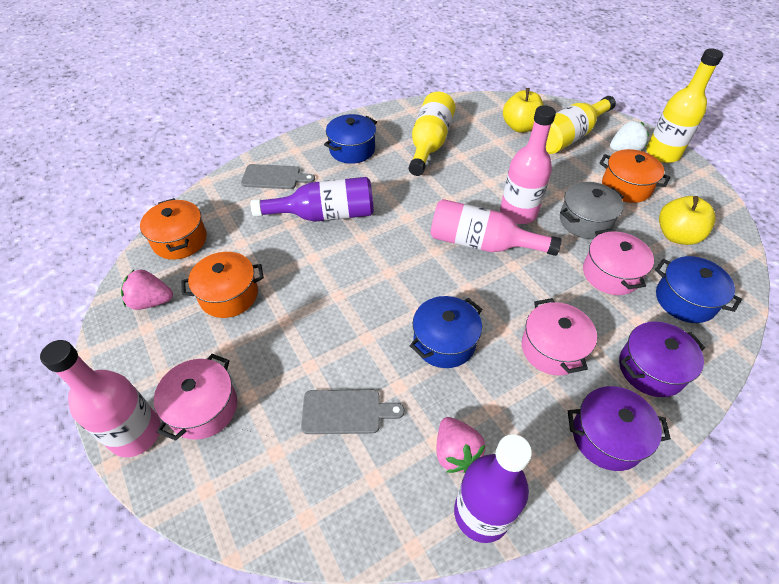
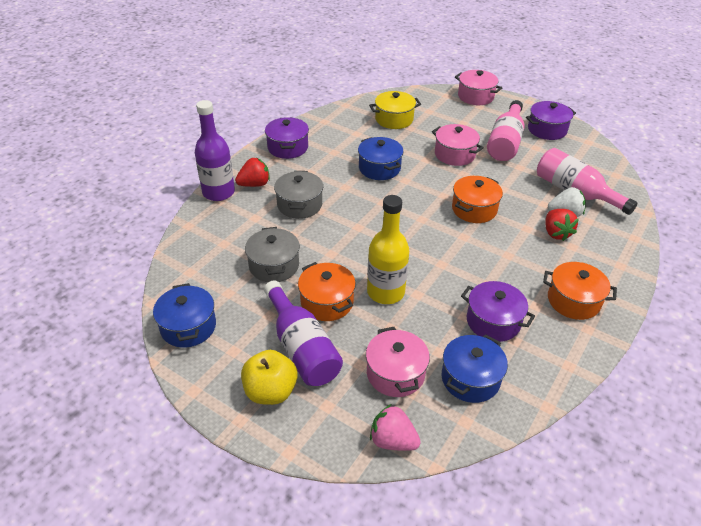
grey cutting board: 2 -> 0
grey pot: 1 -> 2
pink bottle: 3 -> 2
pink strawberry: 2 -> 1
purple pot: 2 -> 3
red strawberry: 0 -> 2
yellow apple: 2 -> 1
yellow bottle: 3 -> 1
yellow pot: 0 -> 1

